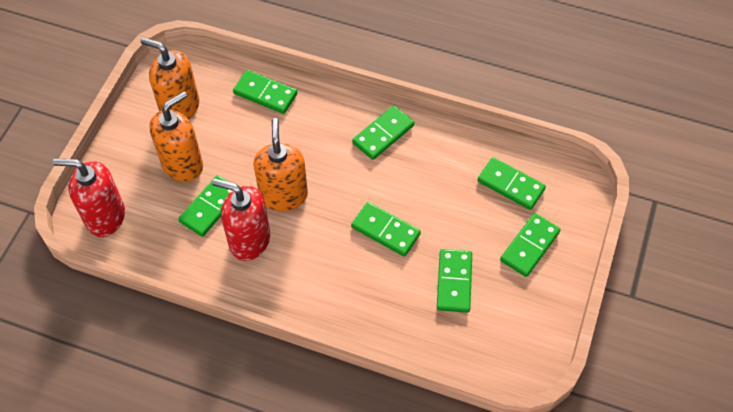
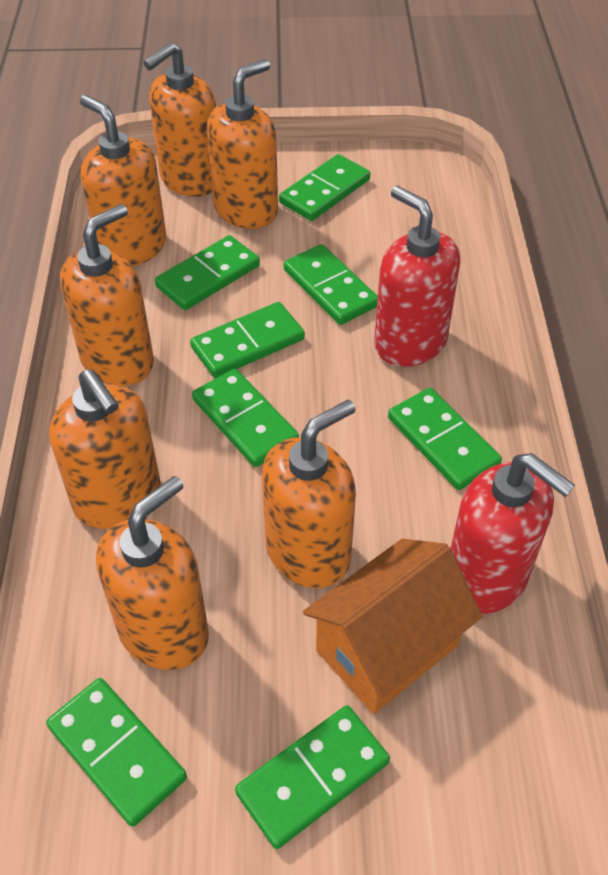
green domino: 7 -> 8
orange house: 0 -> 1
orange soap dispenser: 3 -> 7

